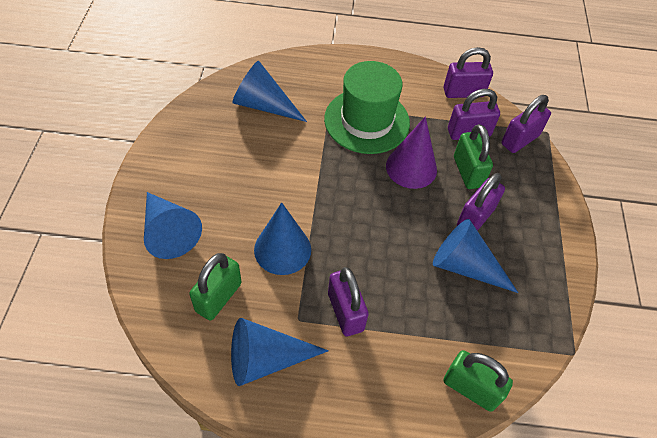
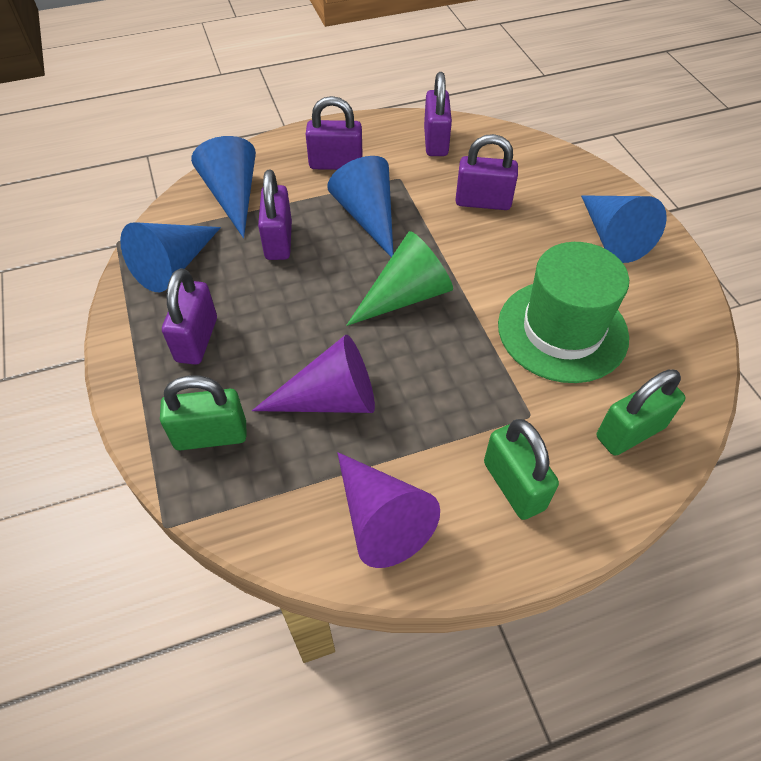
blue cone: 5 -> 4
green cone: 0 -> 1
purple cone: 1 -> 2

